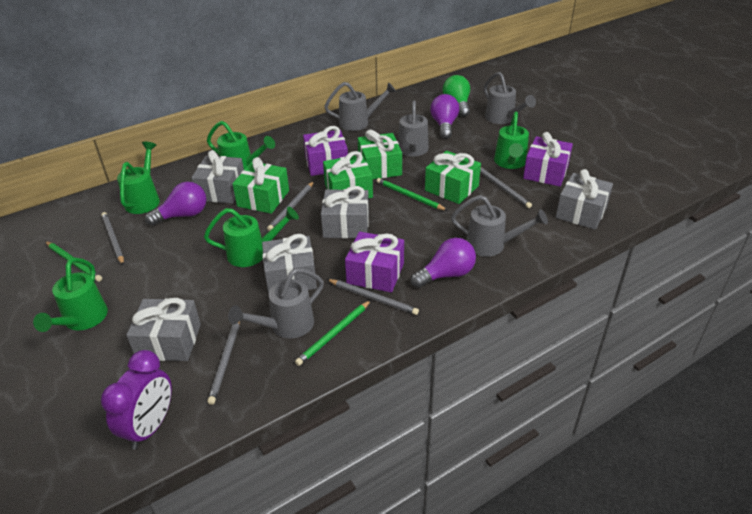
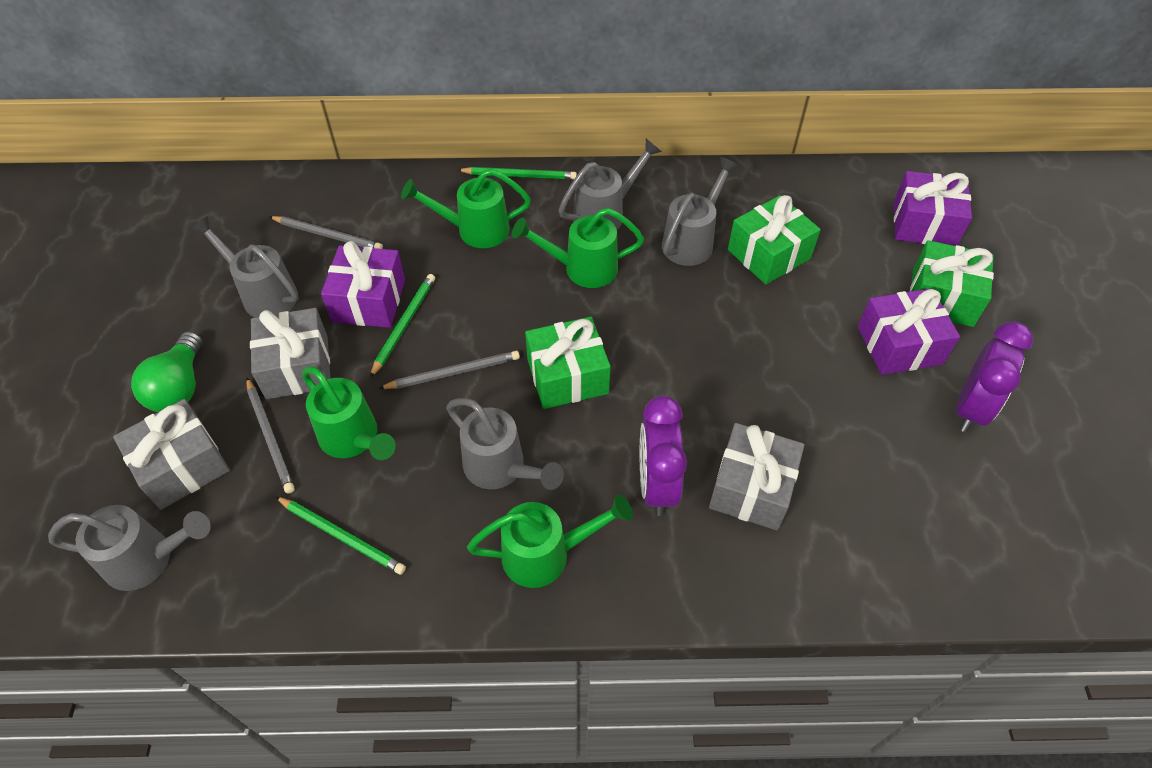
green gift: 4 -> 3
green watering can: 5 -> 4
grey gift: 5 -> 3
grey pencil: 5 -> 3
purple clock: 1 -> 2
purple light bulb: 3 -> 0

